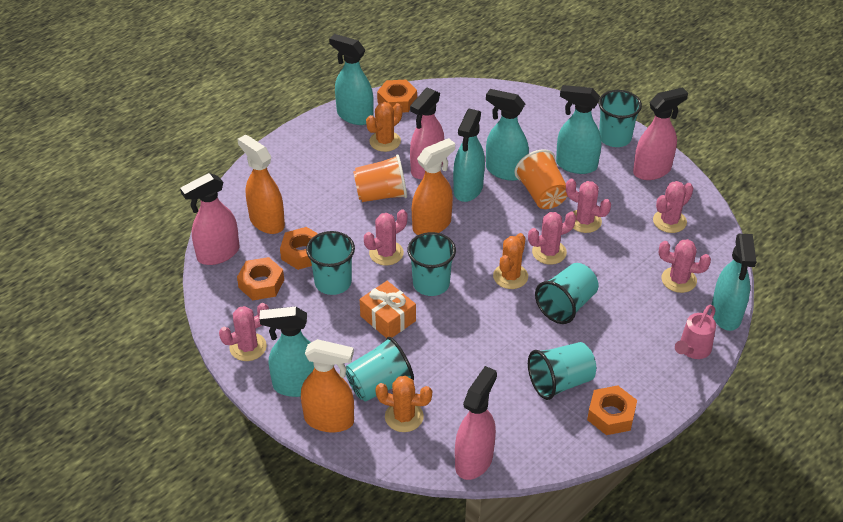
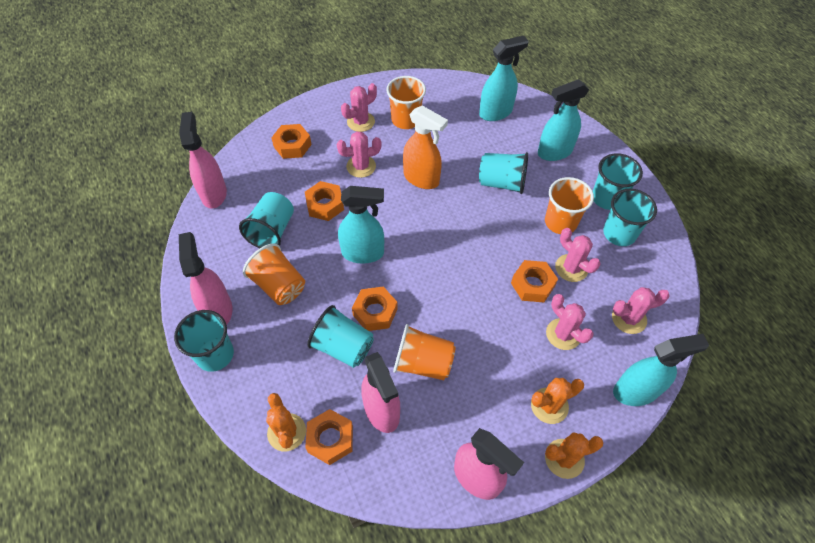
orange cup: 2 -> 4
orange gift: 1 -> 0
orange nut: 4 -> 5
orange spray bottle: 3 -> 1
pink cactus: 6 -> 5
pink watering can: 1 -> 0
turquoise spray bottle: 6 -> 4

